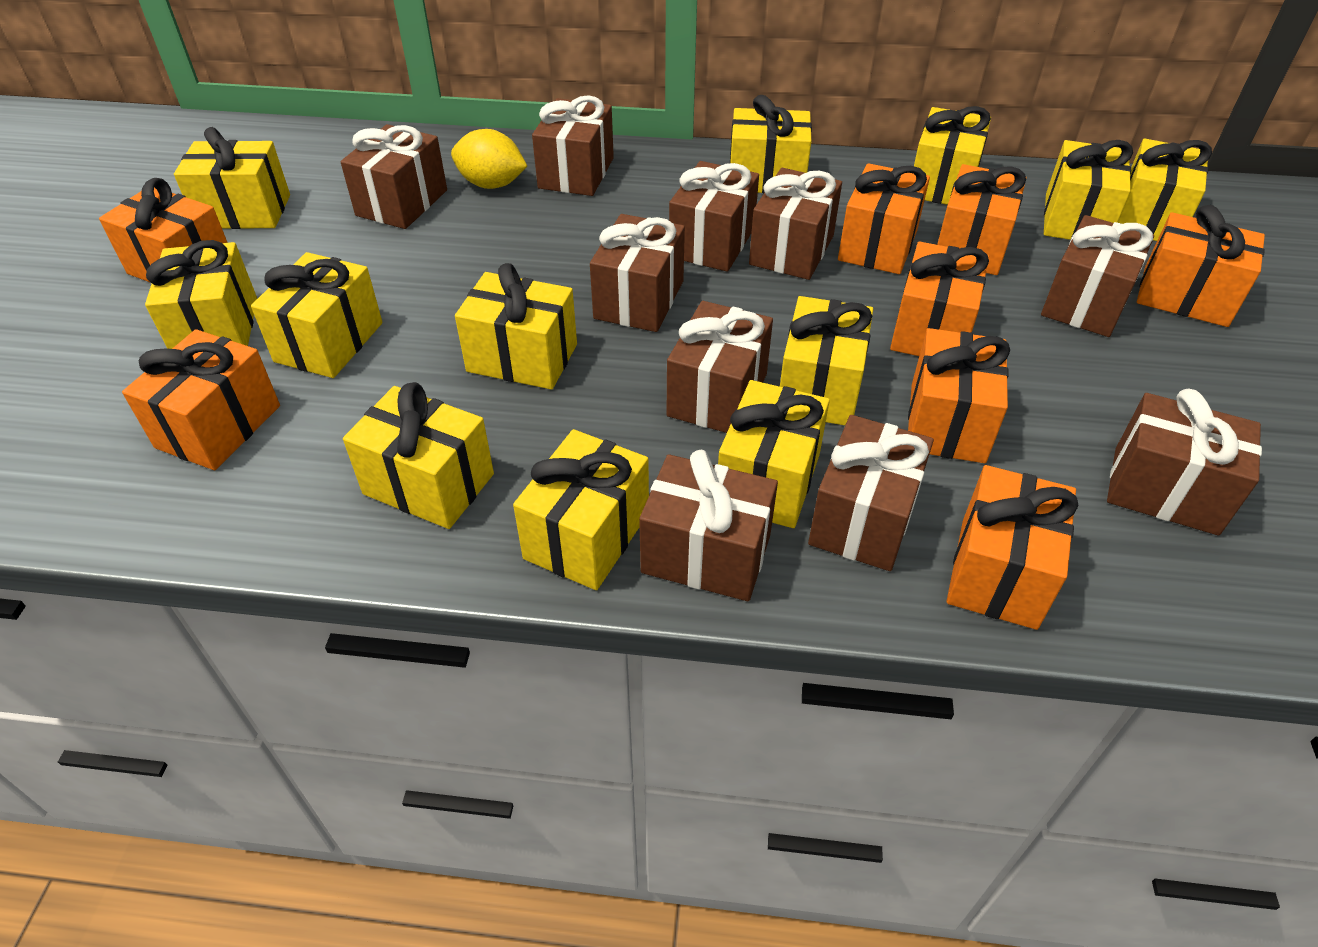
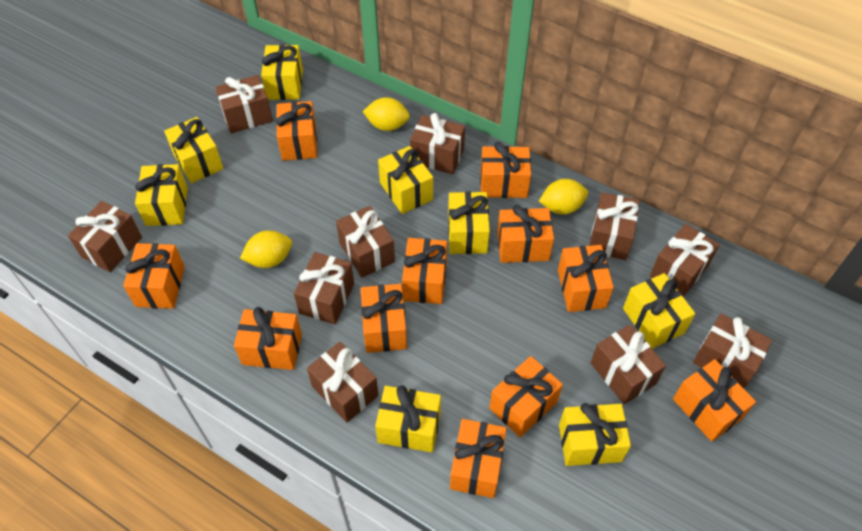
orange gift: 8 -> 11
yellow gift: 12 -> 8
yellow lemon: 1 -> 3

